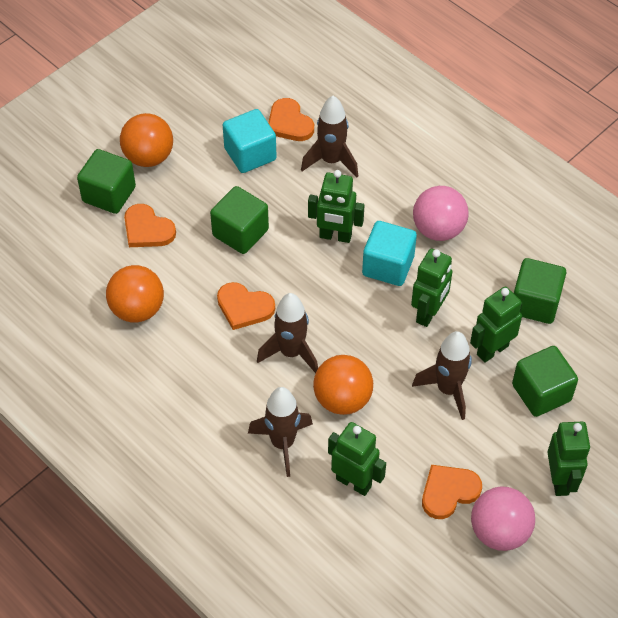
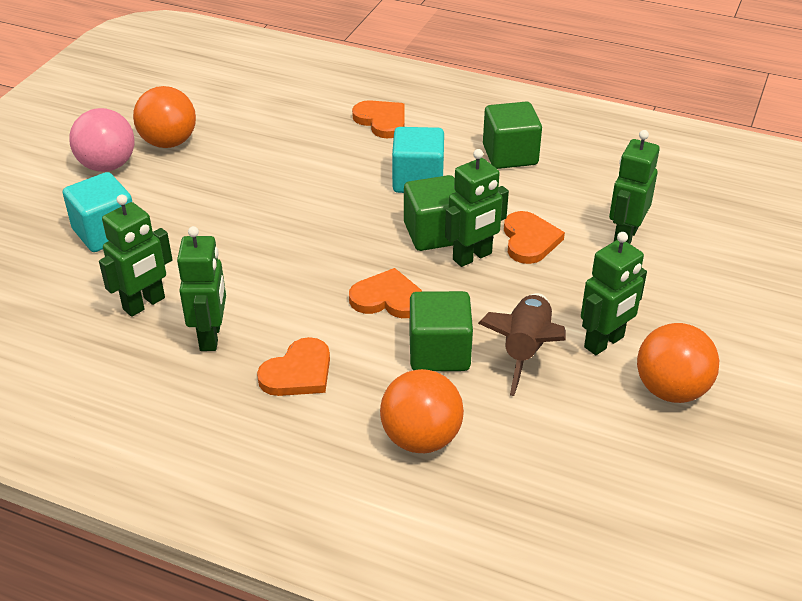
brown rocket: 4 -> 1
green cube: 4 -> 3
pink ball: 2 -> 1

